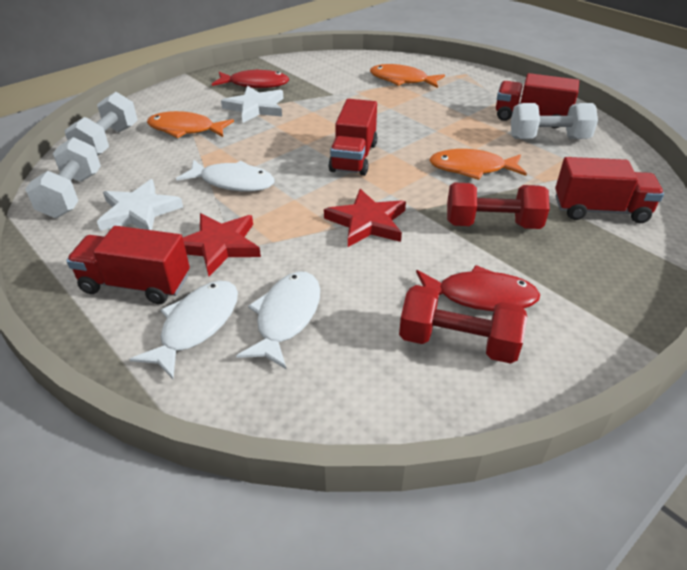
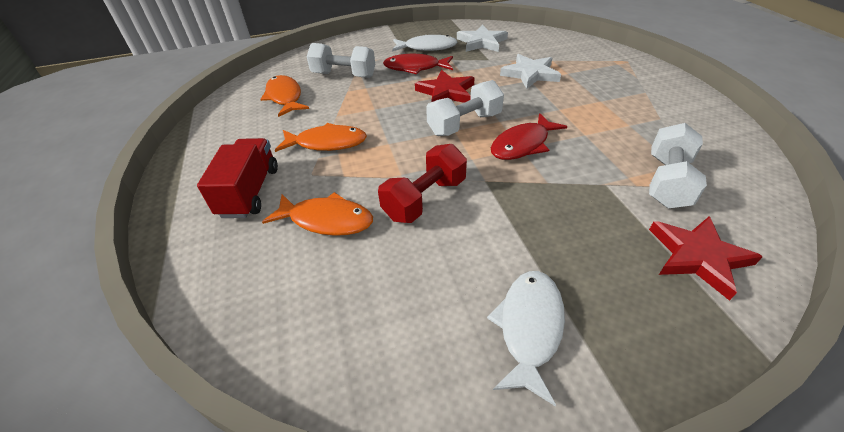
red dumbbell: 2 -> 1
red truck: 4 -> 1
white fish: 3 -> 2

